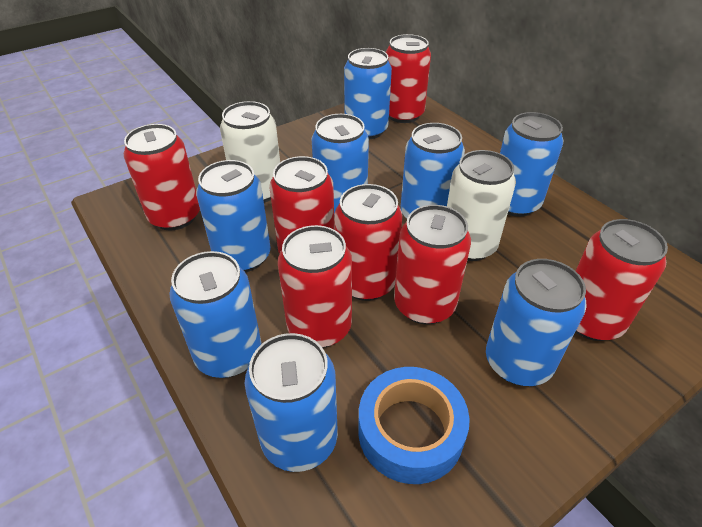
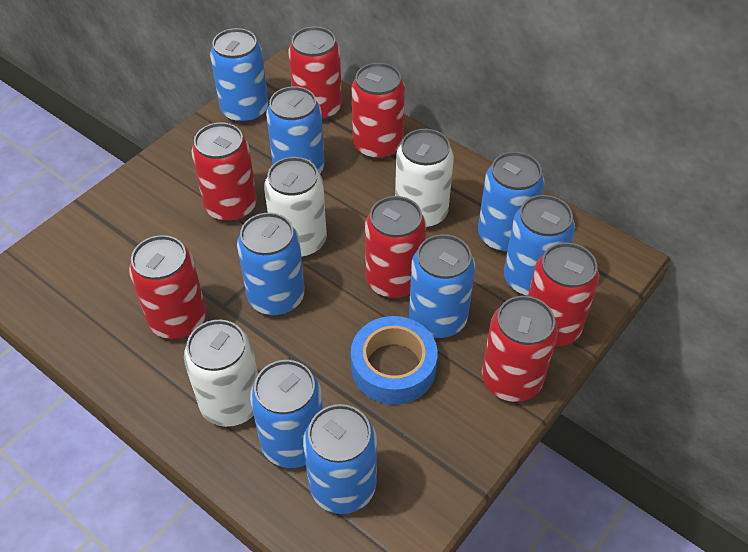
white can: 2 -> 3

